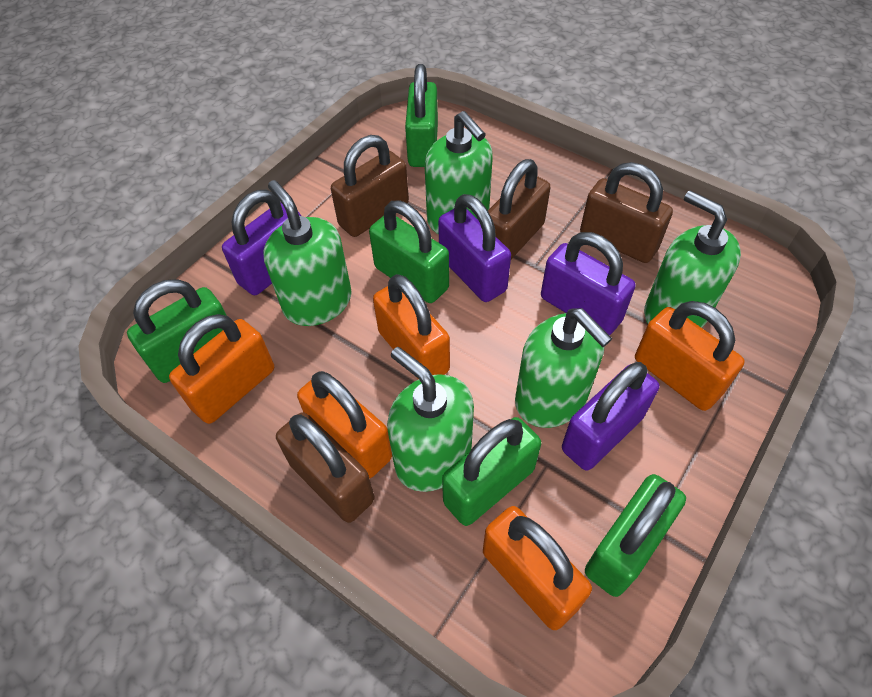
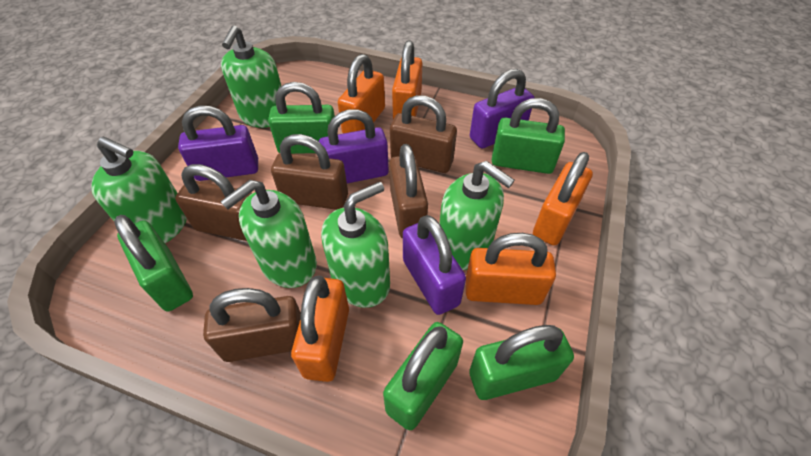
brown padlock: 4 -> 5

